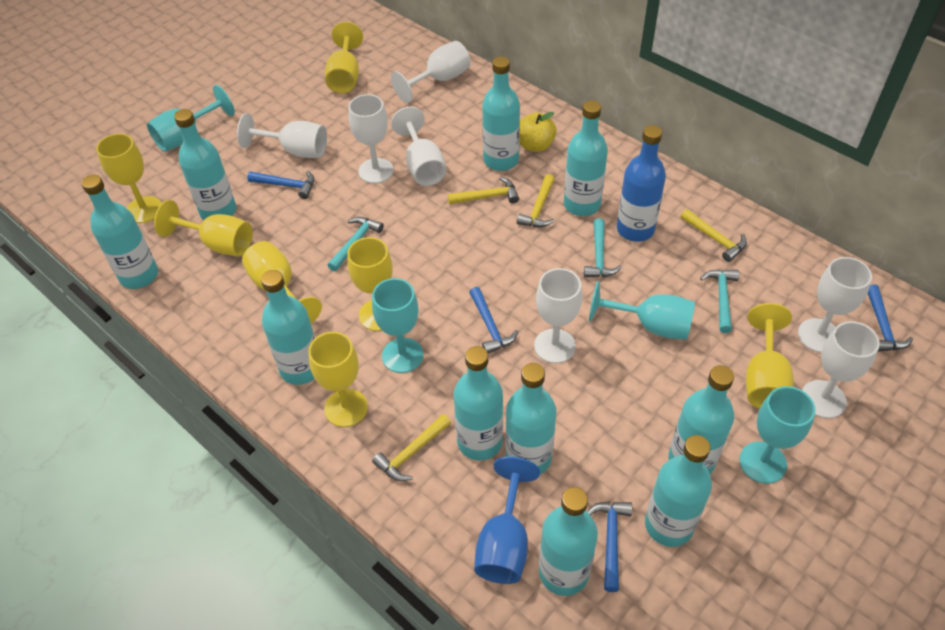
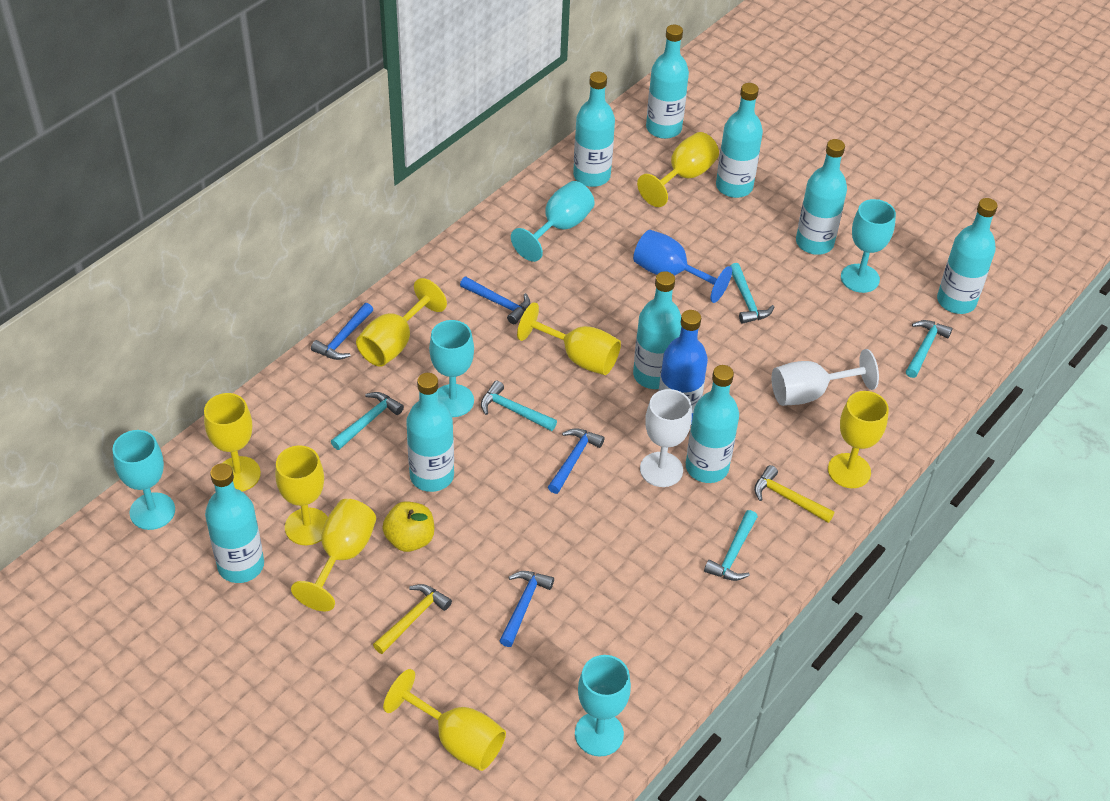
turquoise bottle: 10 -> 9
turquoise goblet: 4 -> 5
turquoise hammer: 3 -> 5
white goblet: 7 -> 2
yellow goblet: 7 -> 8
yellow hammer: 4 -> 2

